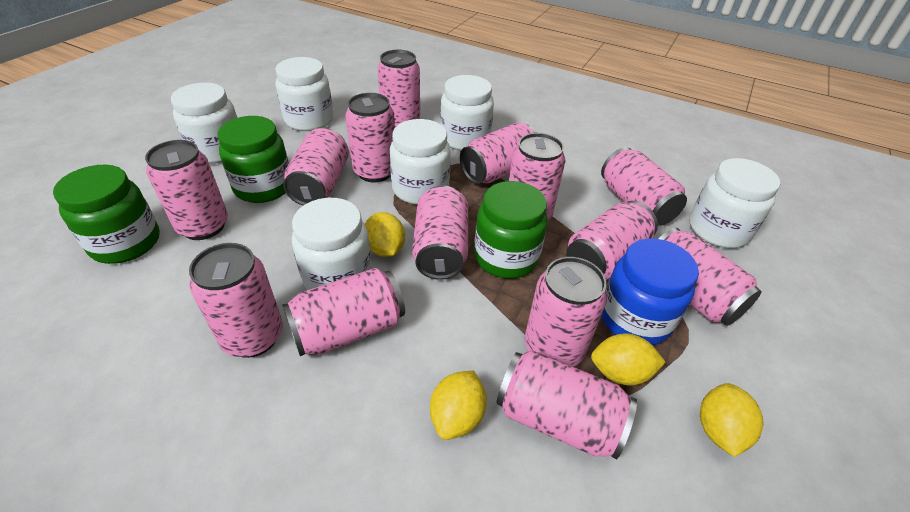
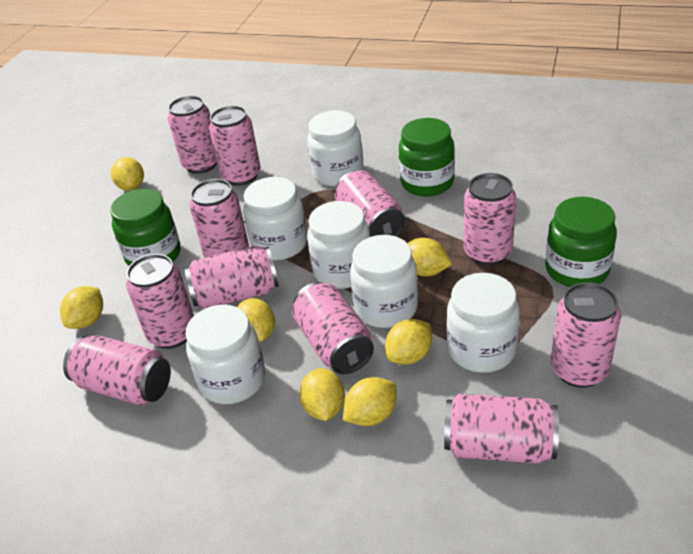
blue jar: 1 -> 0
pink can: 14 -> 11
yellow lemon: 4 -> 7

